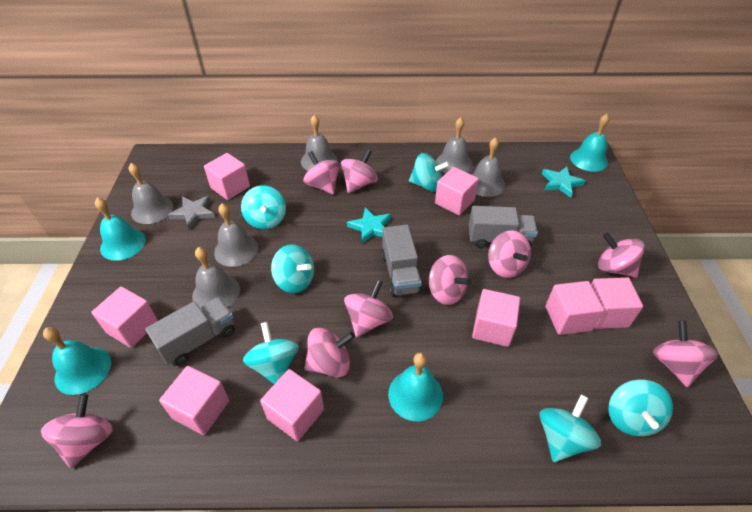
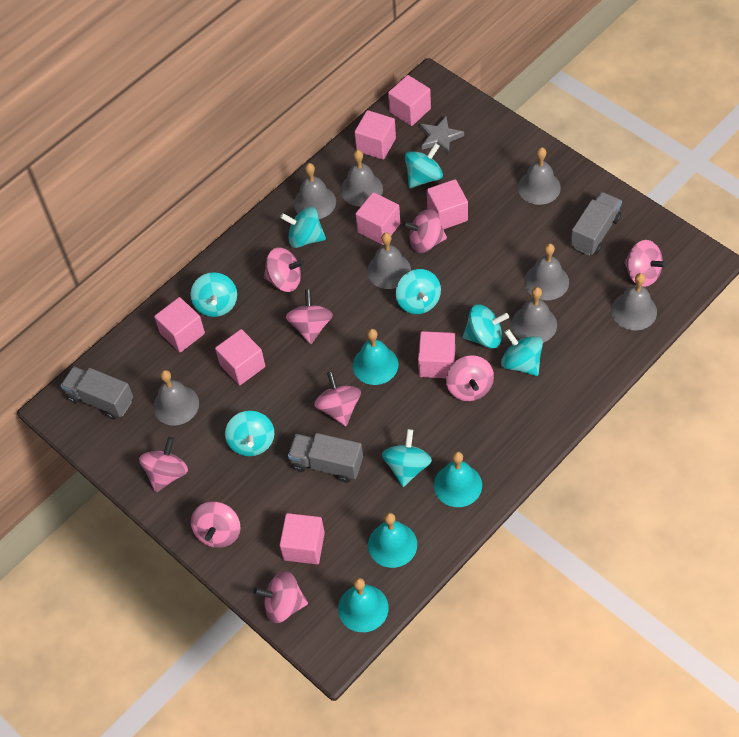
grey bell: 6 -> 8
turquoise spinning top: 6 -> 8
turquoise star: 2 -> 0

